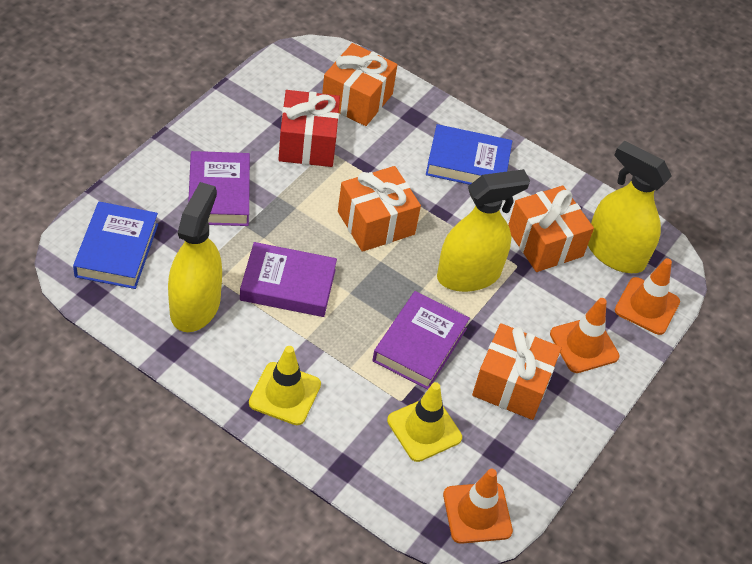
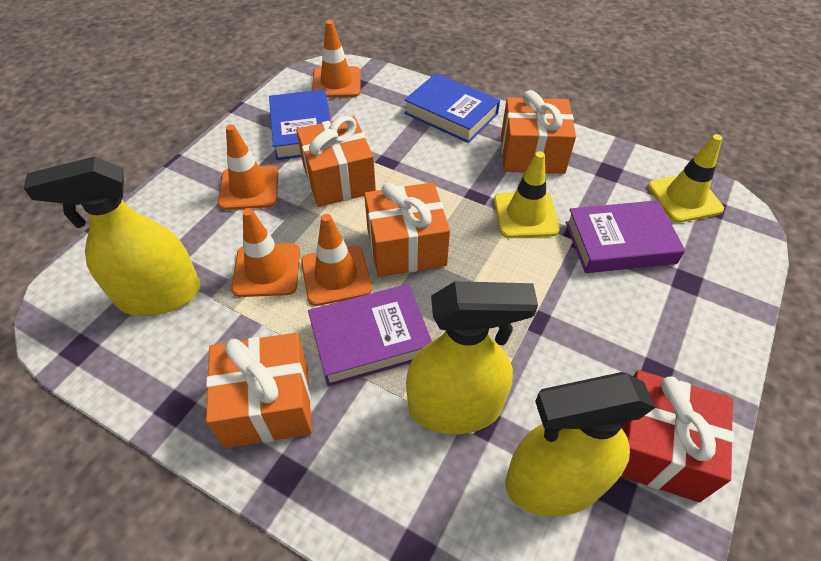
orange traffic cone: 3 -> 4
purple book: 3 -> 2

